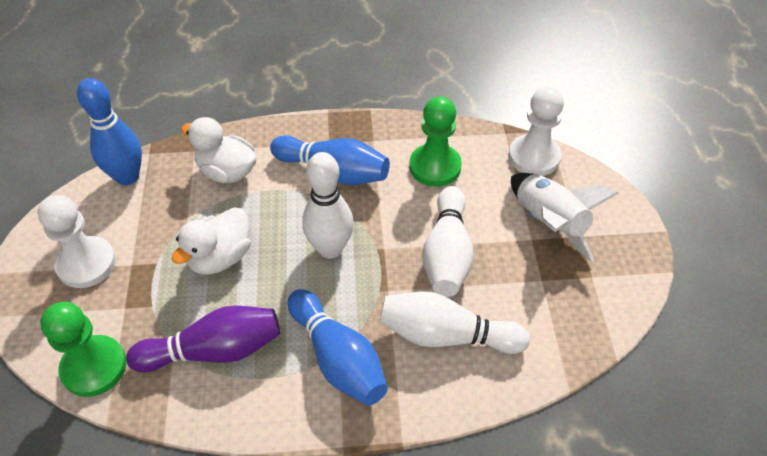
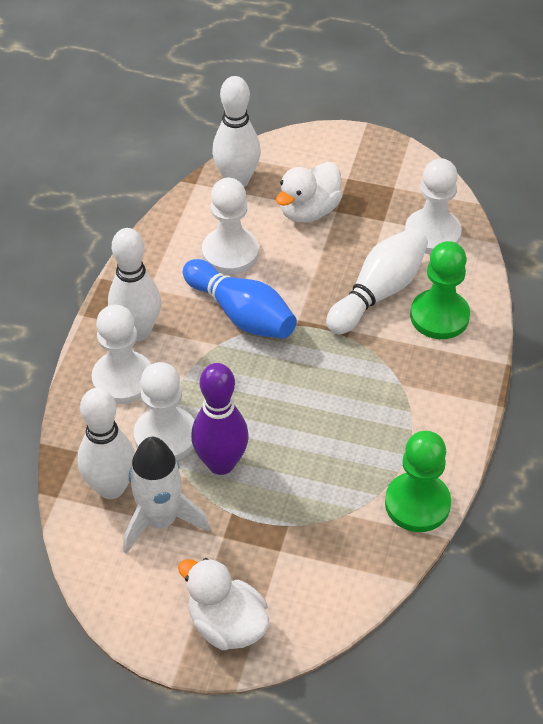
blue bowling pin: 3 -> 1
white bowling pin: 3 -> 4
white pawn: 2 -> 4

